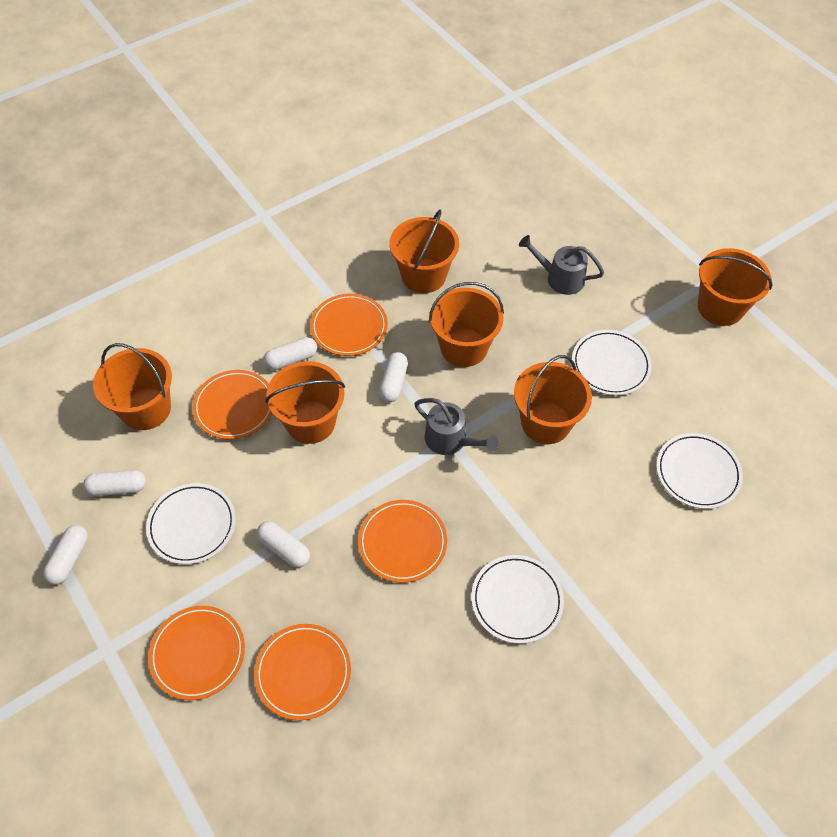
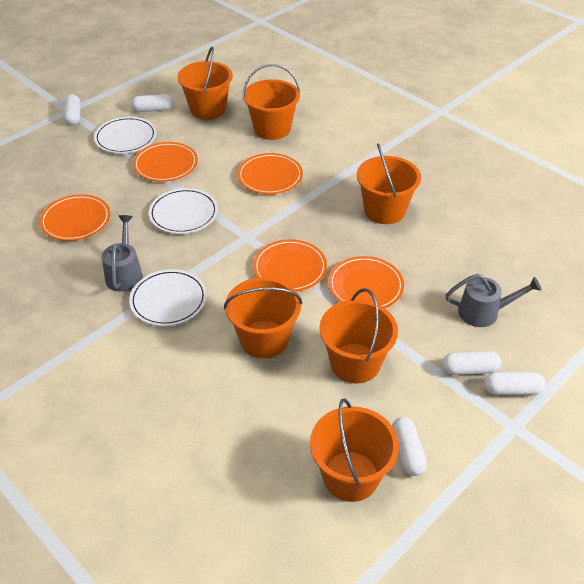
white plate: 4 -> 3

